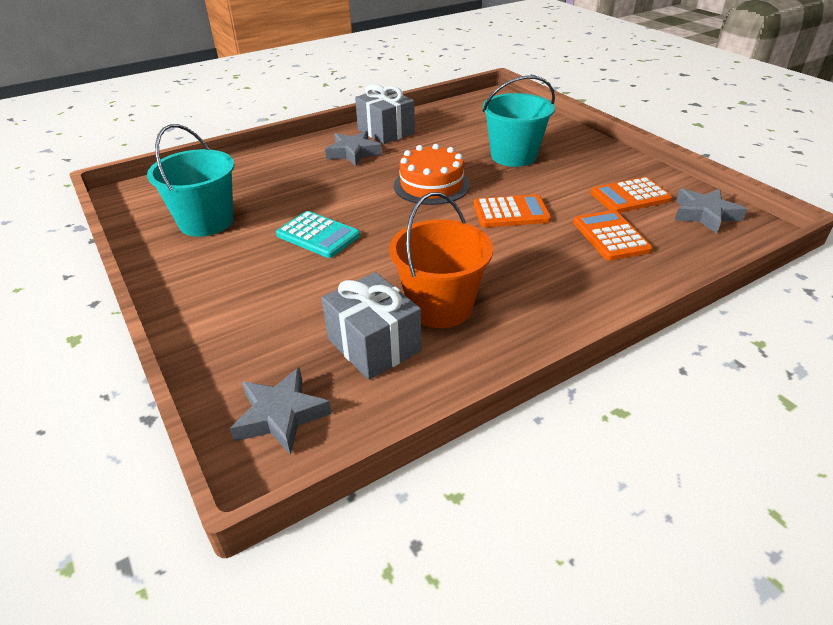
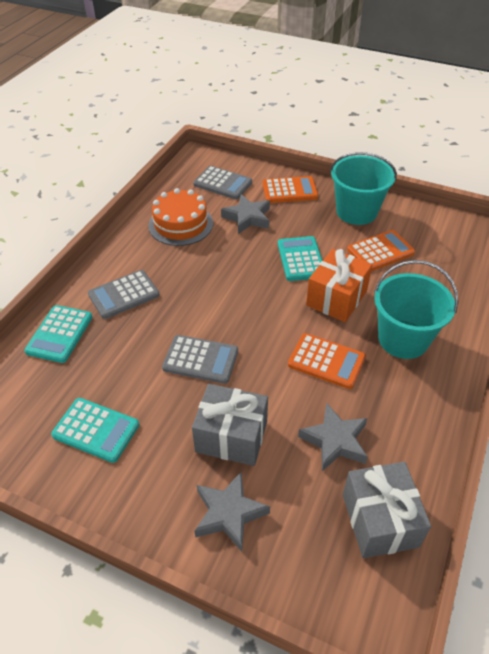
grey calculator: 0 -> 3
orange bucket: 1 -> 0
orange gift: 0 -> 1
turquoise calculator: 1 -> 3

